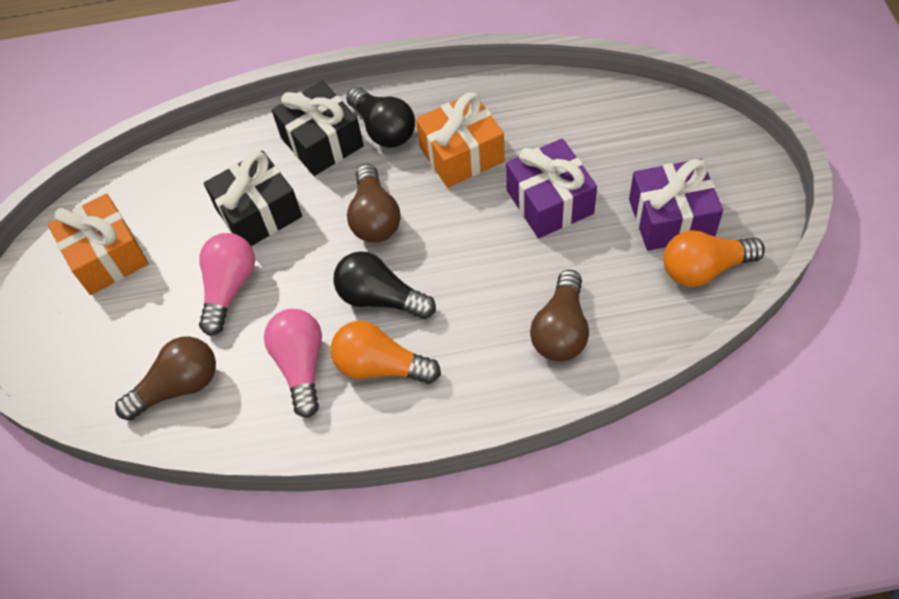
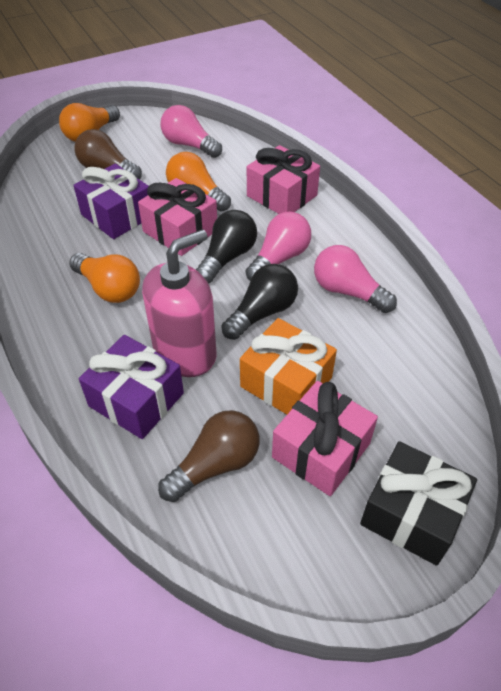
black gift: 2 -> 1
brown light bulb: 3 -> 2
orange gift: 2 -> 1
orange light bulb: 2 -> 3
pink gift: 0 -> 3
pink light bulb: 2 -> 3
pink soap dispenser: 0 -> 1

